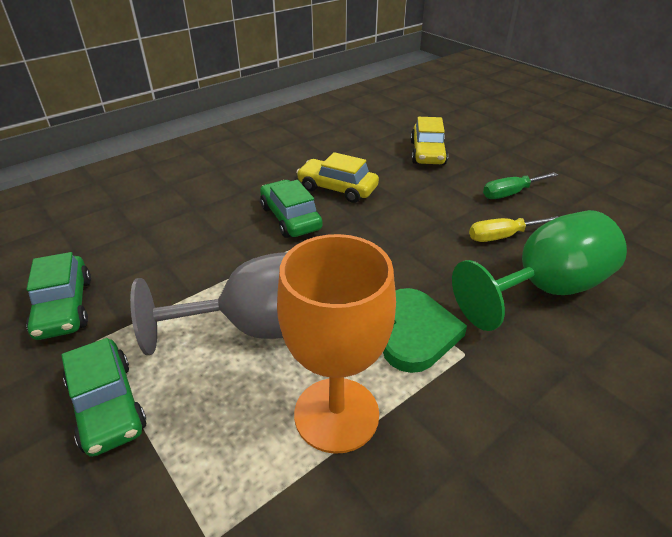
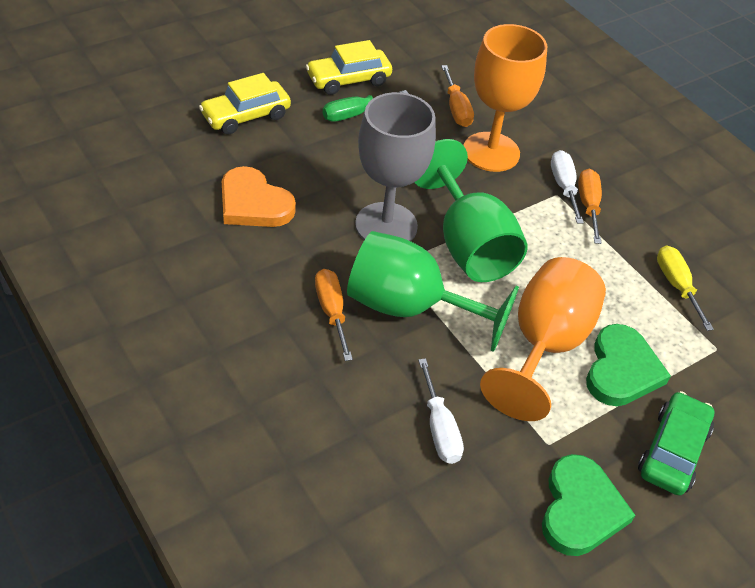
green car: 3 -> 1
green goblet: 1 -> 2
green heart: 1 -> 2
orange goblet: 1 -> 2
orange heart: 0 -> 1
orange screwdriver: 0 -> 3
white screwdriver: 0 -> 2

